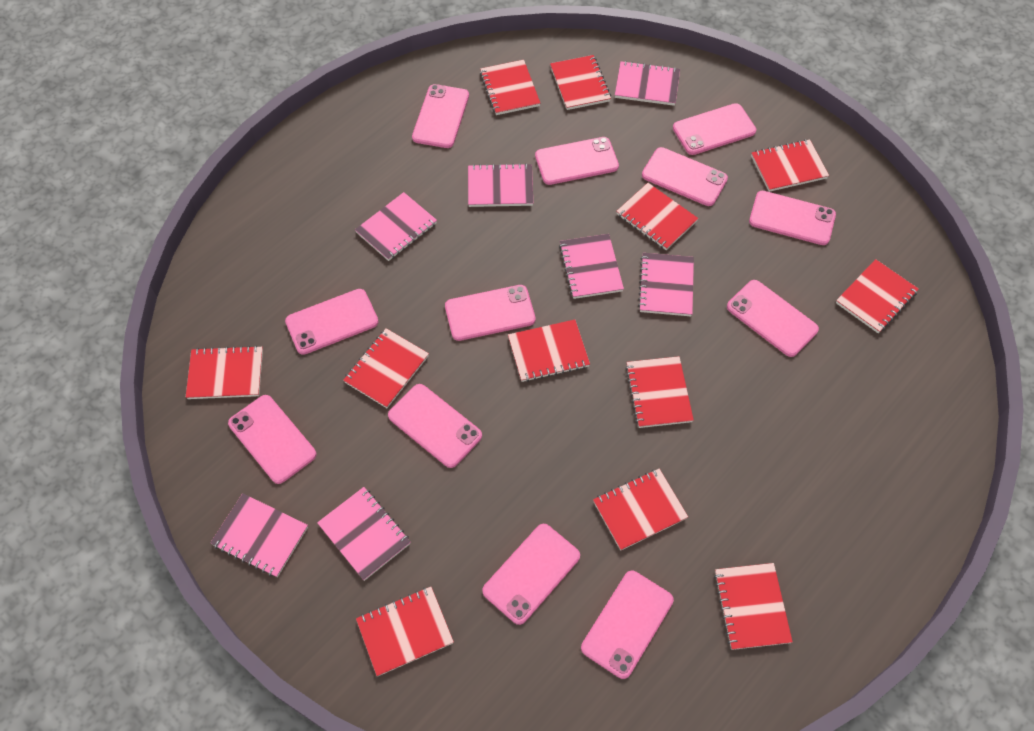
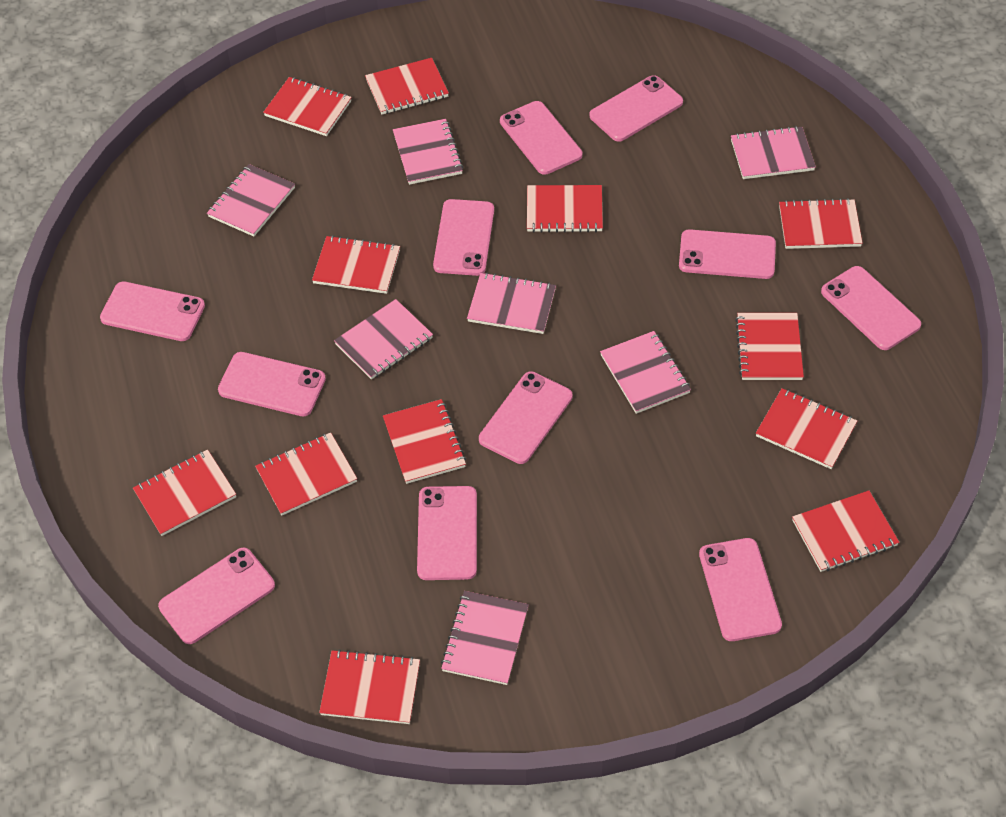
pink phone: 12 -> 11

